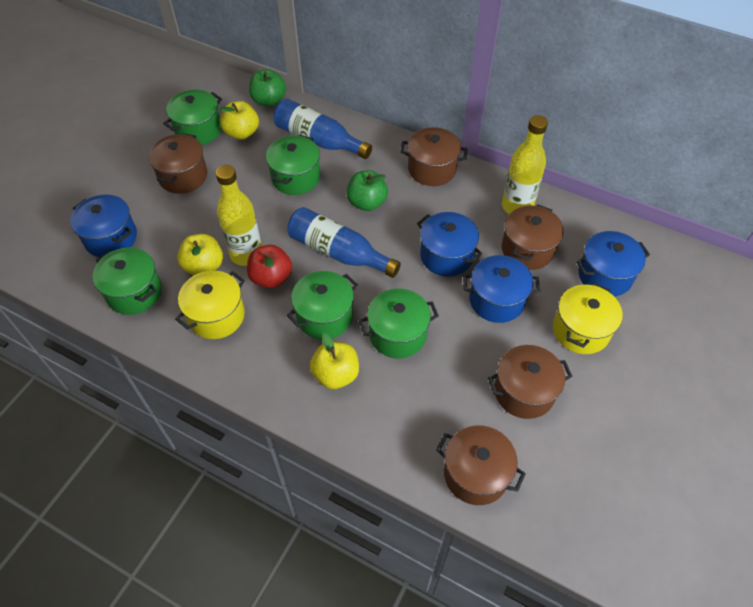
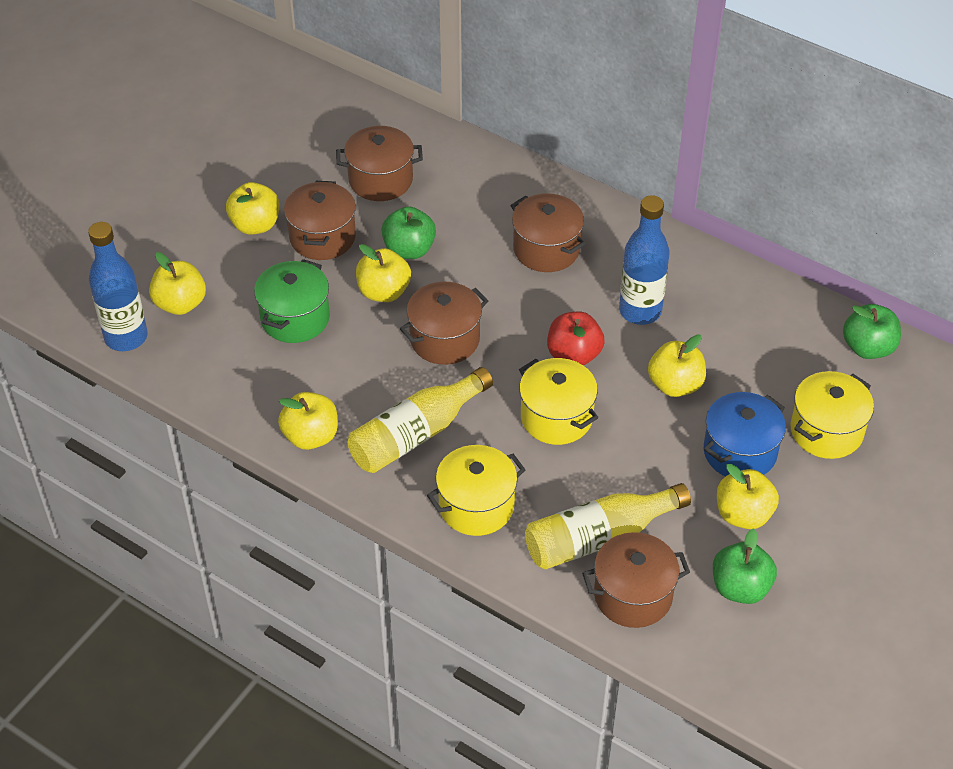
blue pot: 4 -> 1
green apple: 2 -> 3
green pot: 5 -> 1
yellow apple: 3 -> 6
yellow pot: 2 -> 3

